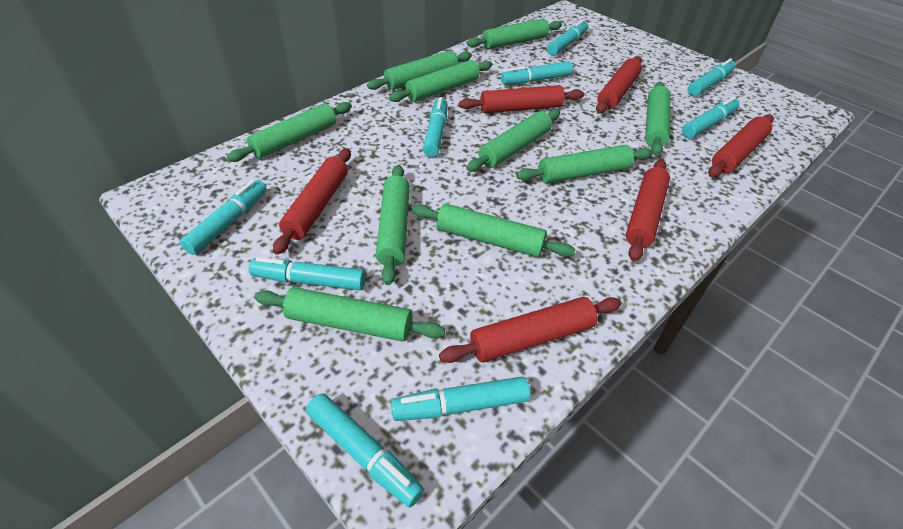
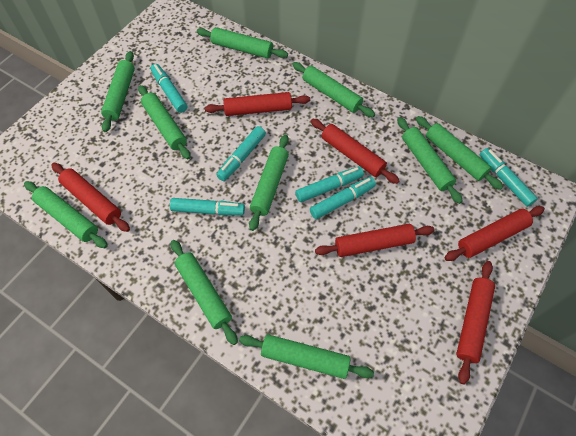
turquoise marker: 9 -> 6

